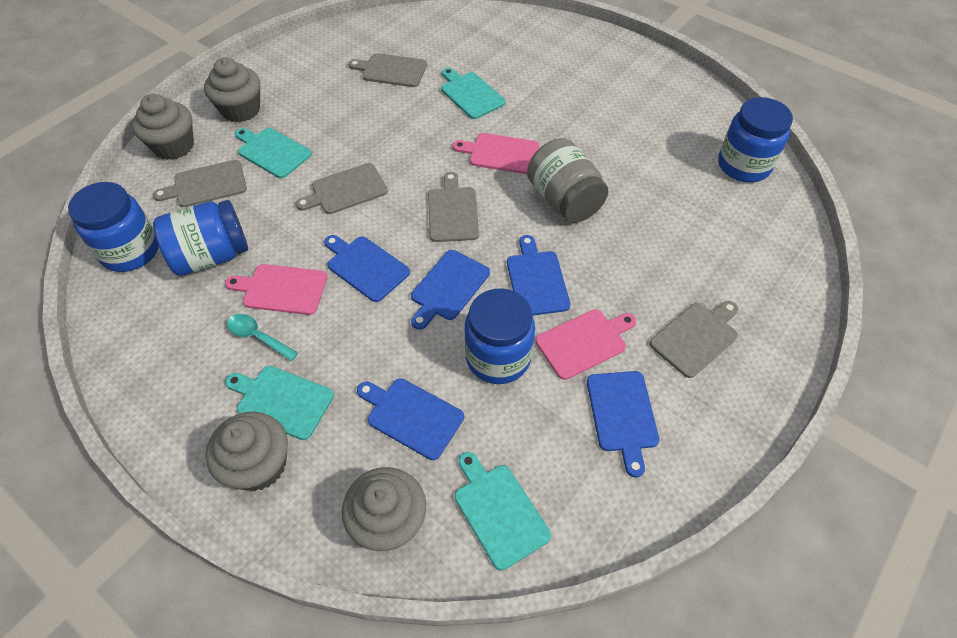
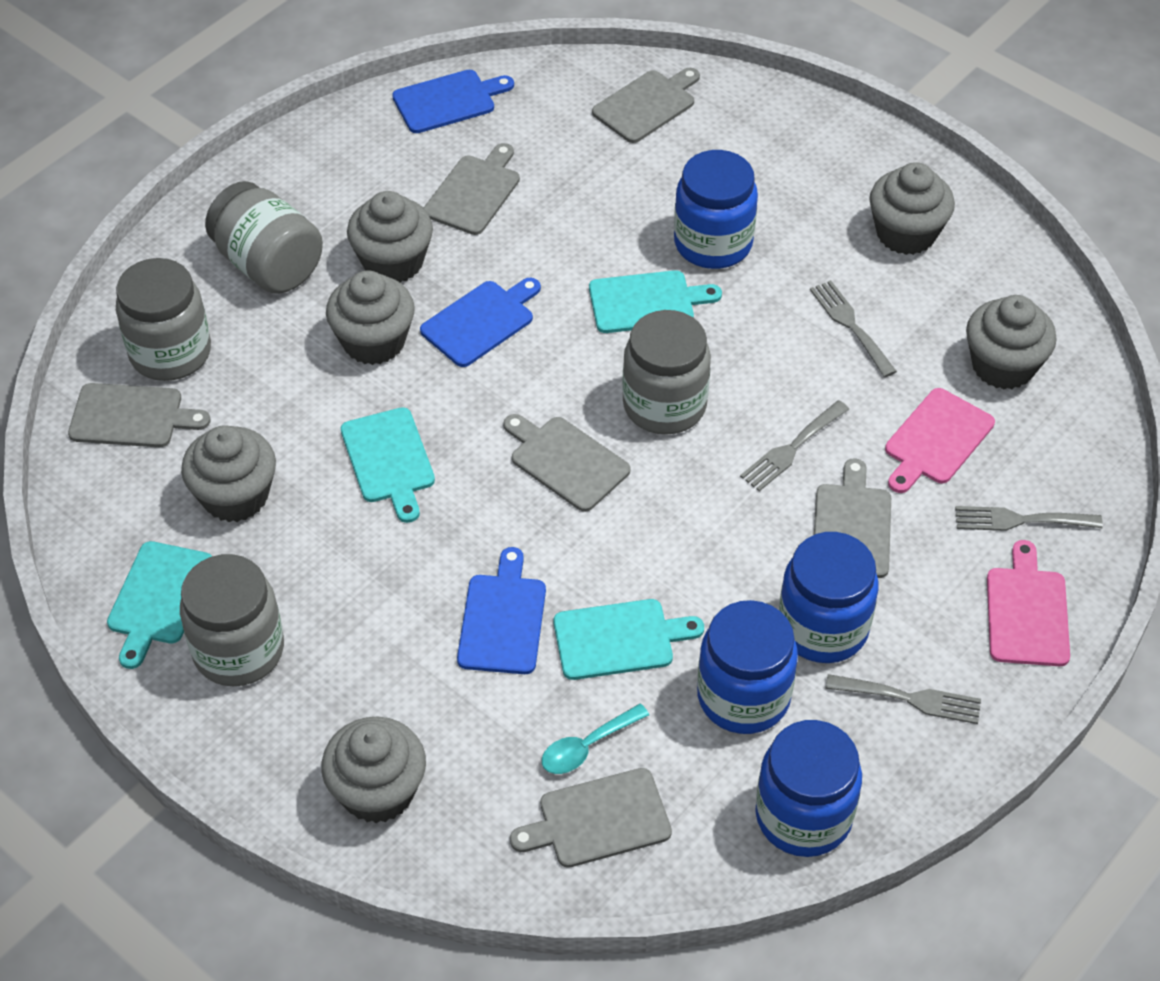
blue cutting board: 5 -> 3
grey cupcake: 4 -> 6
grey cutting board: 5 -> 6
grey fork: 0 -> 4
grey jar: 1 -> 4
pink cutting board: 3 -> 2

